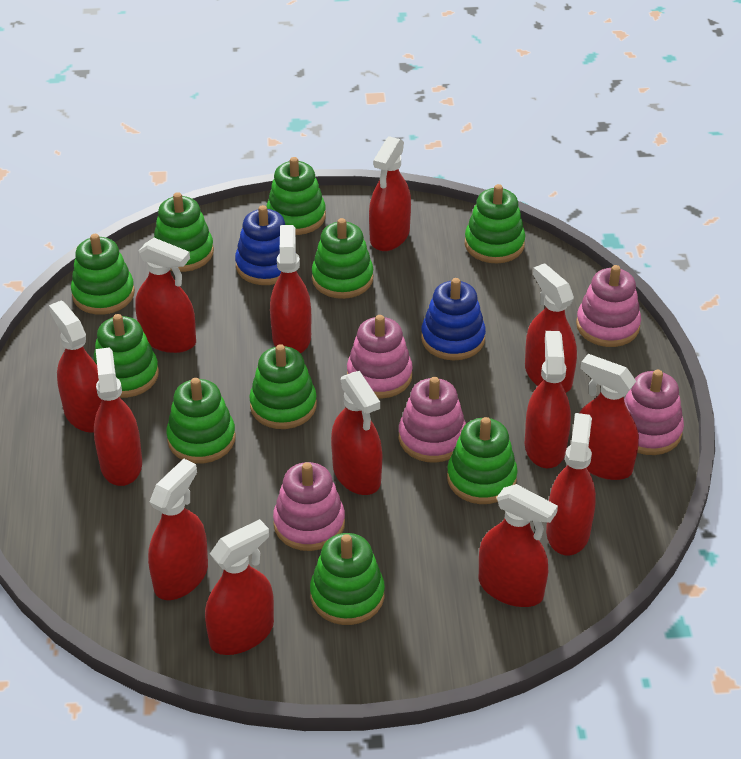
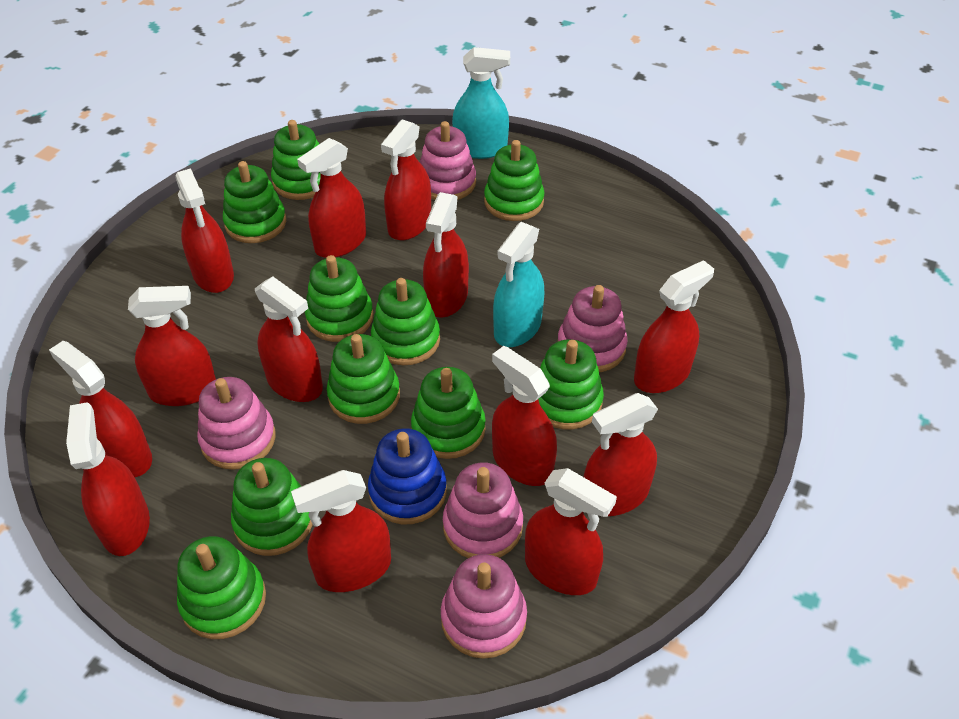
blue stacking toy: 2 -> 1
turquoise spray bottle: 0 -> 2

